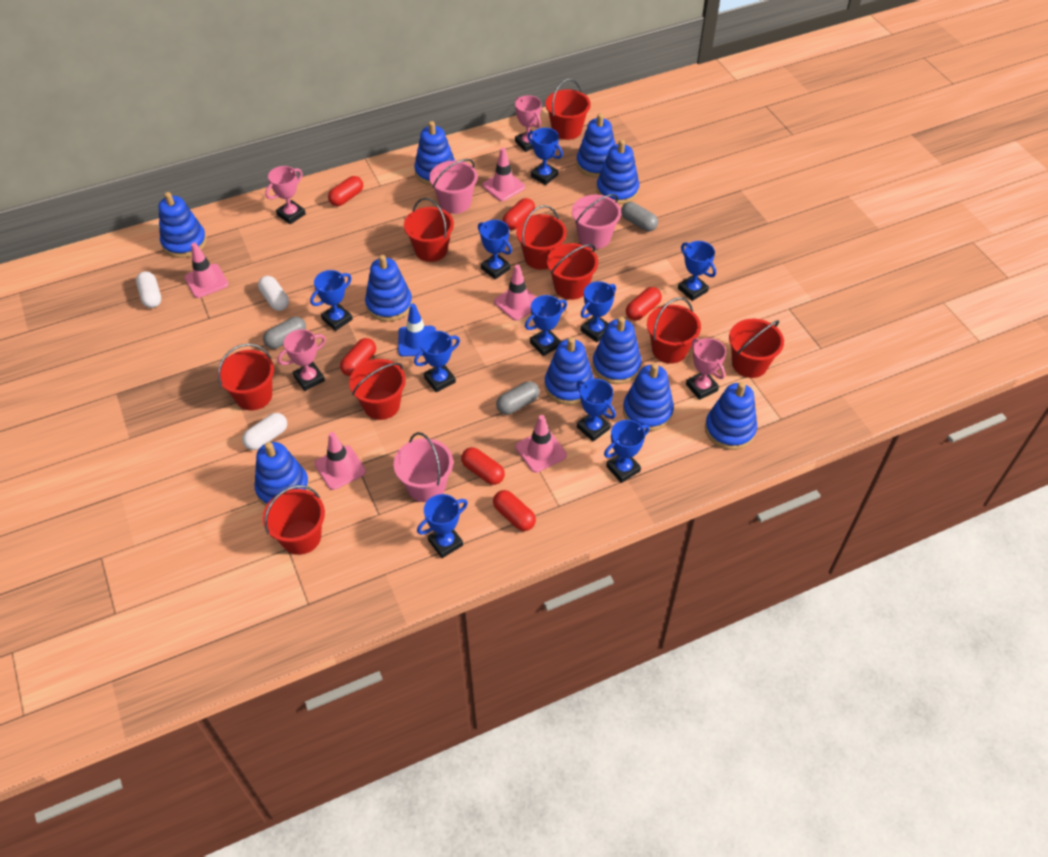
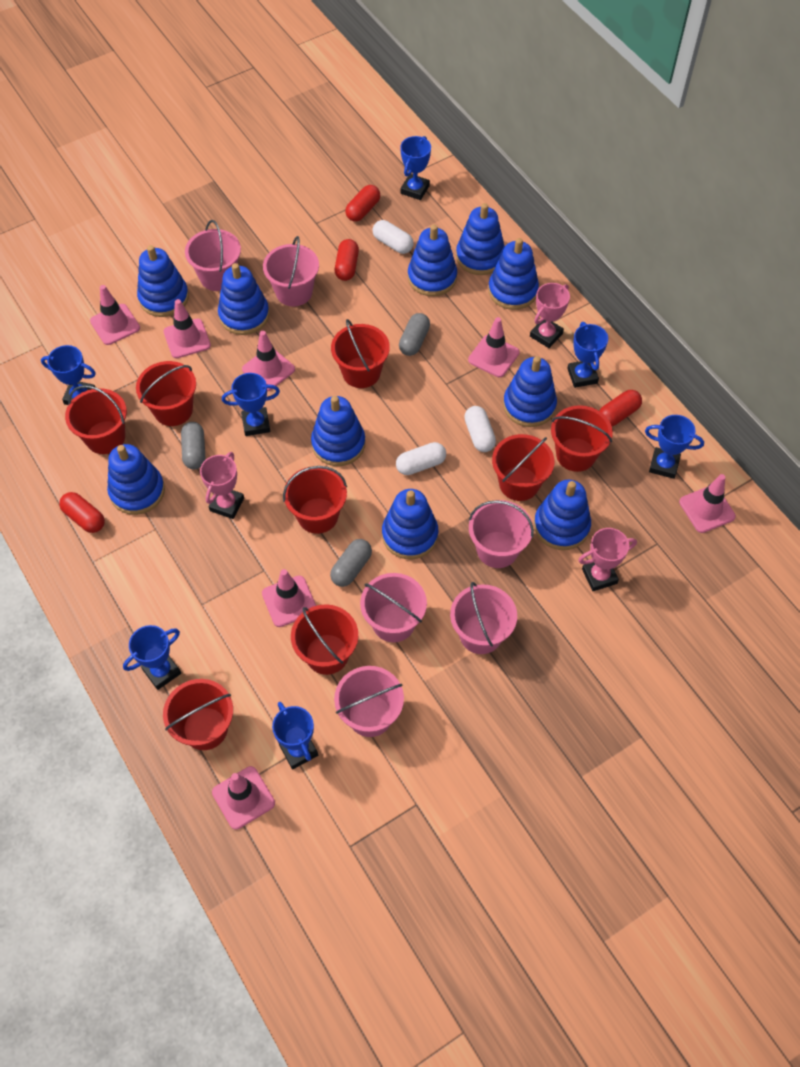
blue traffic cone: 1 -> 0
blue trophy: 10 -> 7
pink bucket: 3 -> 6
pink traffic cone: 5 -> 7
pink trophy: 4 -> 3
red bucket: 9 -> 8
red capsule: 6 -> 4

